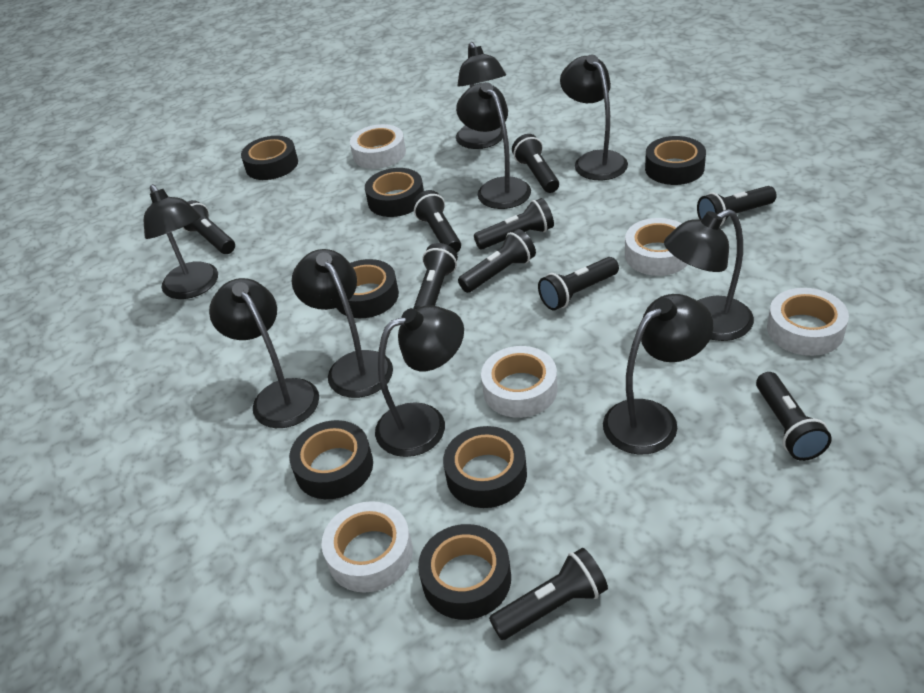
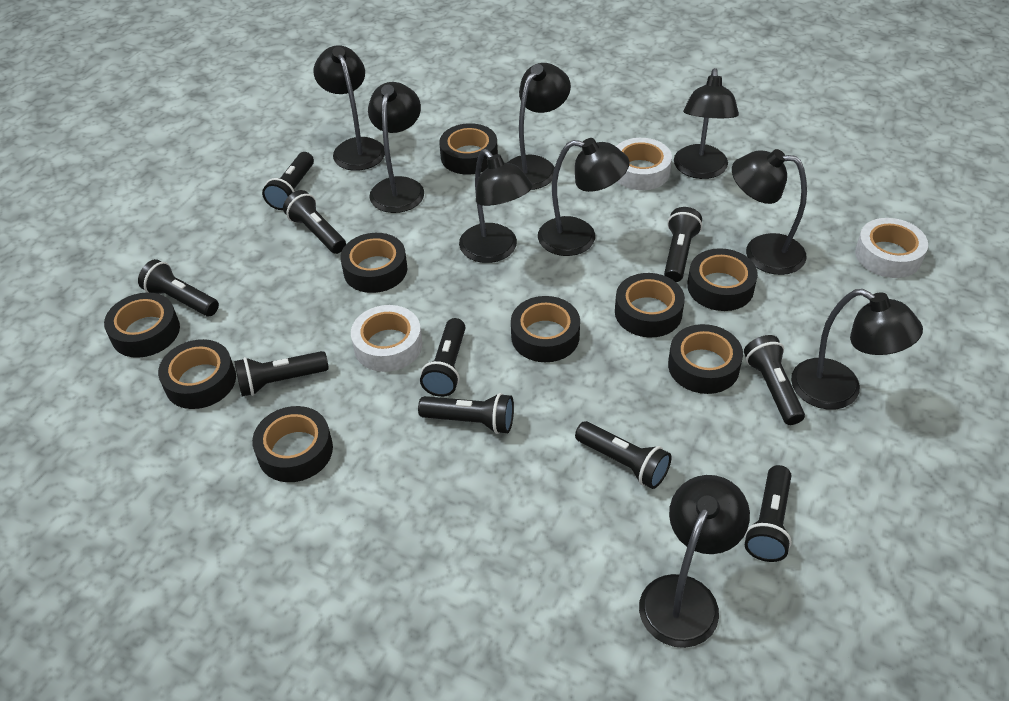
black tape: 7 -> 9
white tape: 5 -> 3

